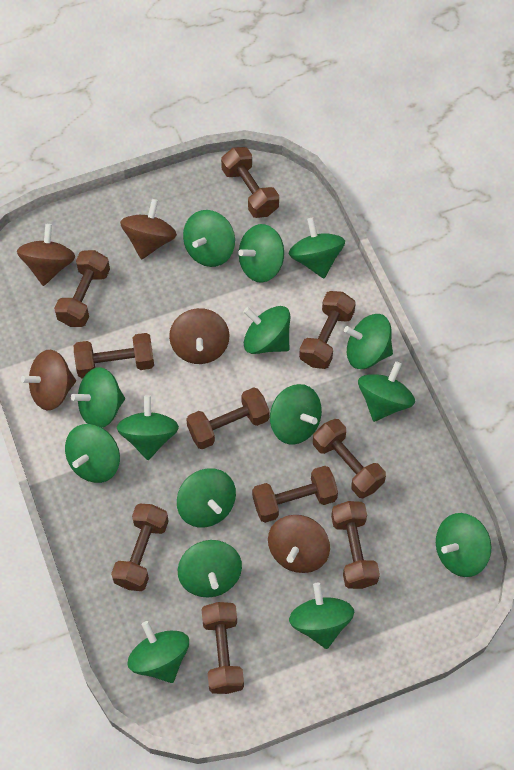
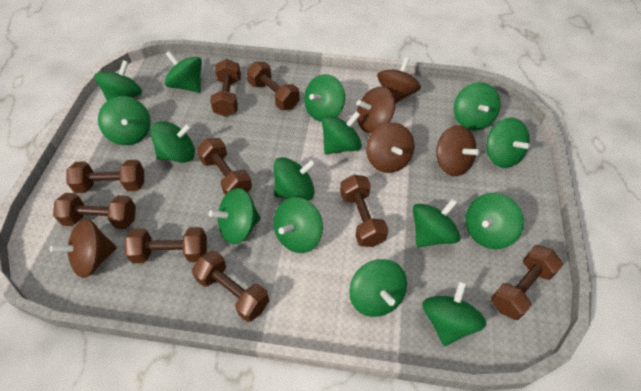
brown dumbbell: 10 -> 9

